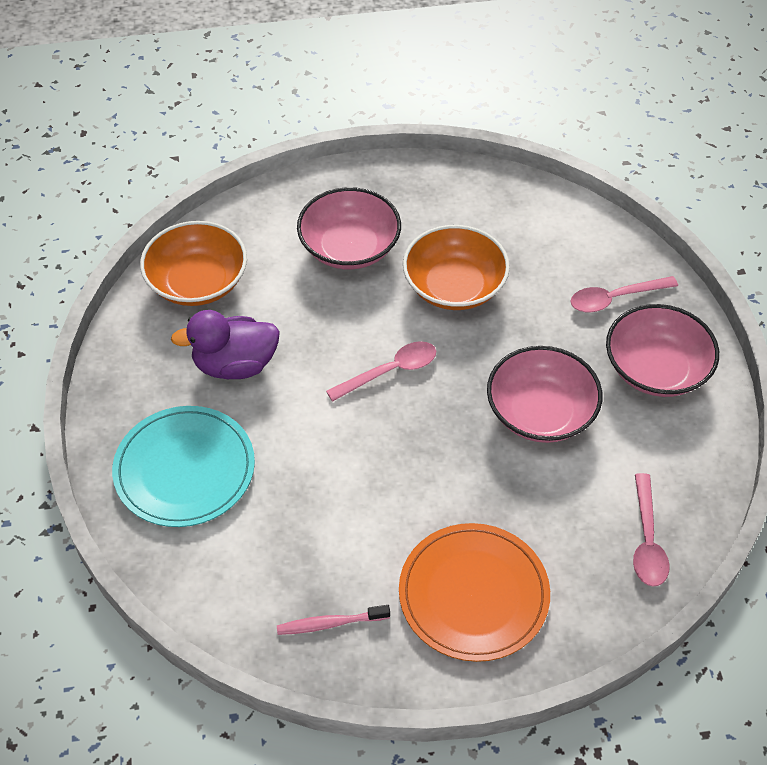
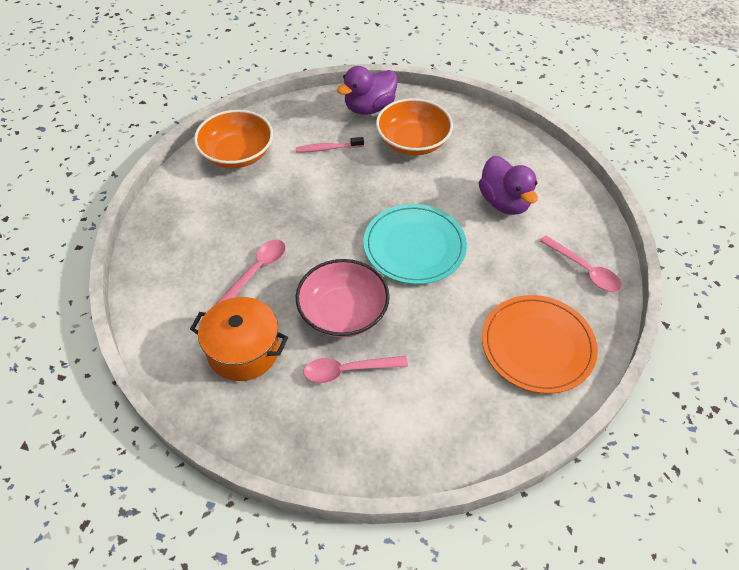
orange pot: 0 -> 1
pink bowl: 3 -> 1
purple duck: 1 -> 2

